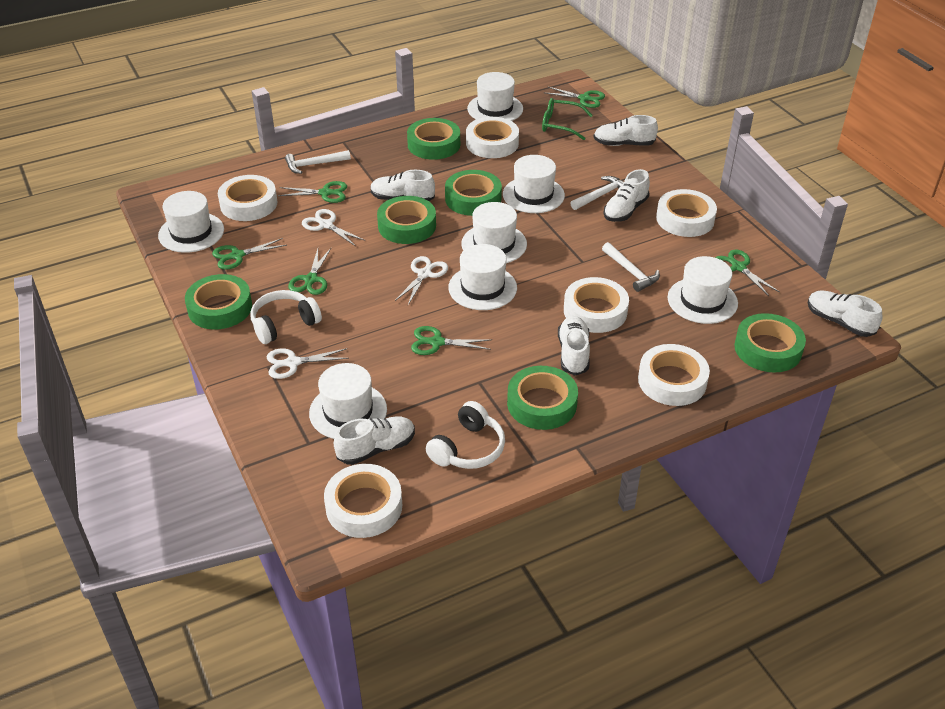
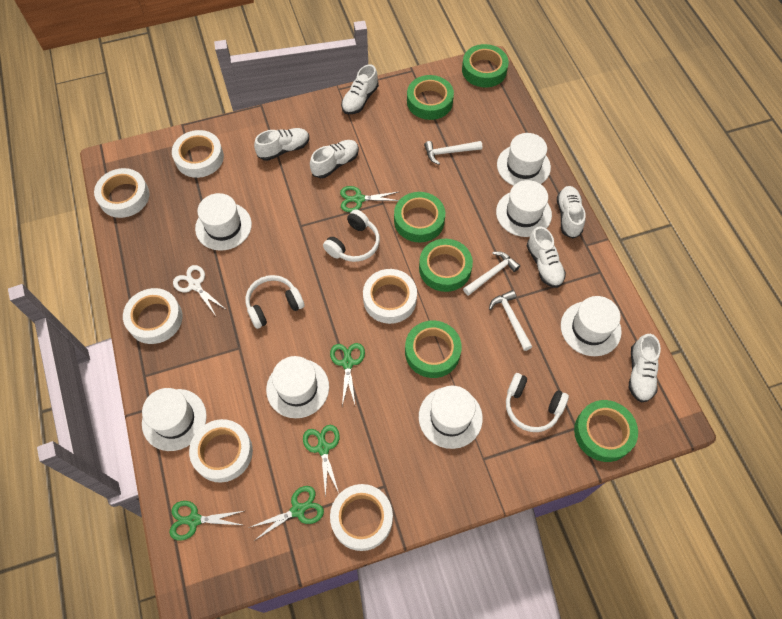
green glasses: 1 -> 0
green scissors: 6 -> 5
white headphones: 2 -> 3
white scissors: 3 -> 1

